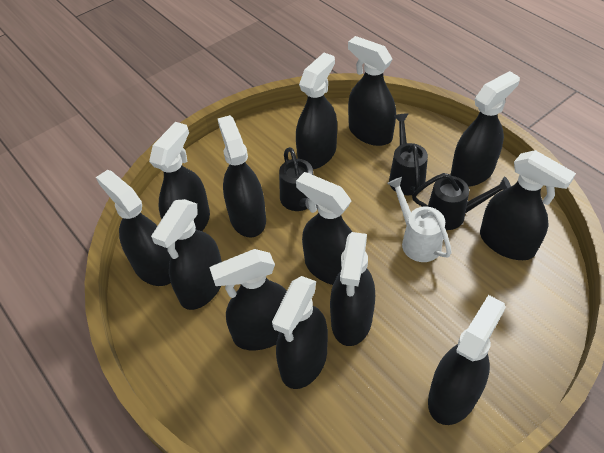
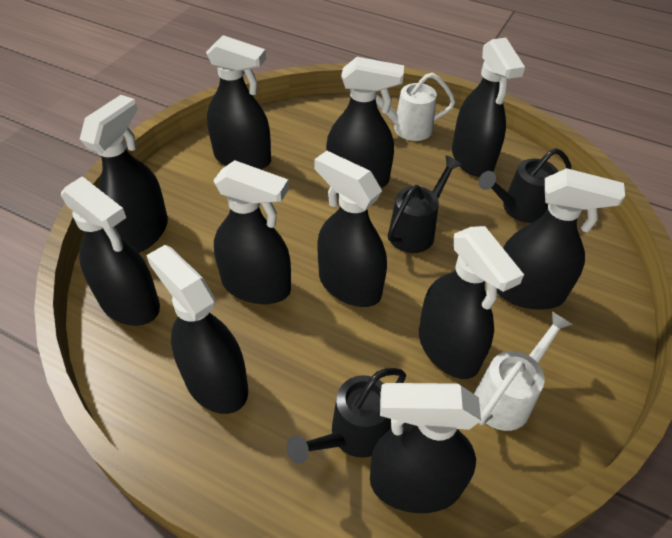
black spray bottle: 13 -> 11
white watering can: 1 -> 2

